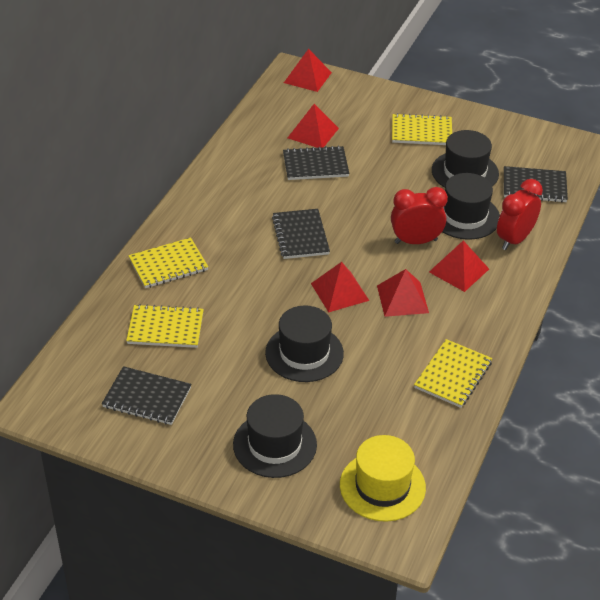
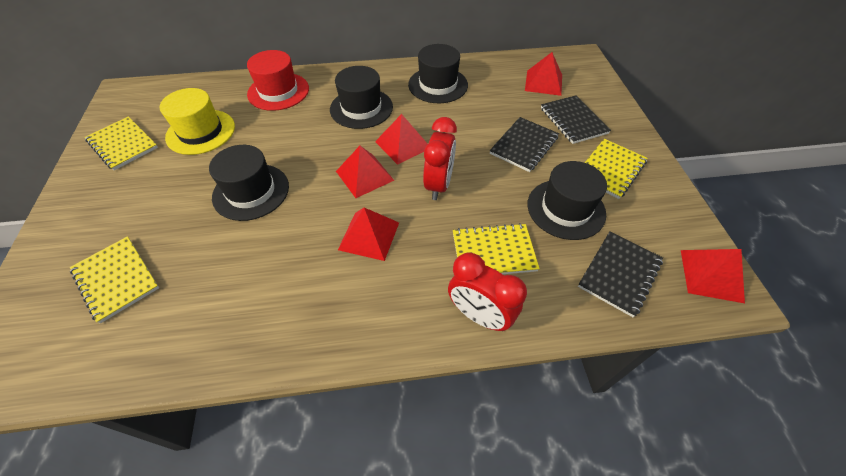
black notebook: 4 -> 3
red hat: 0 -> 1

